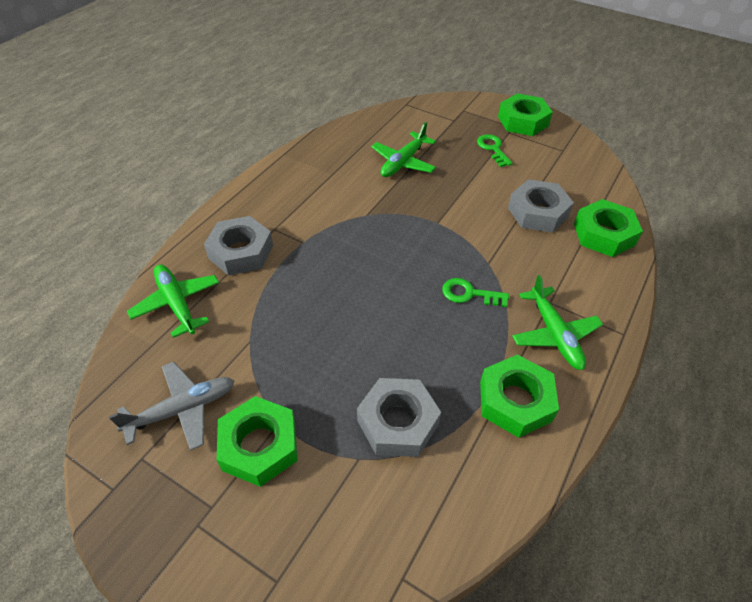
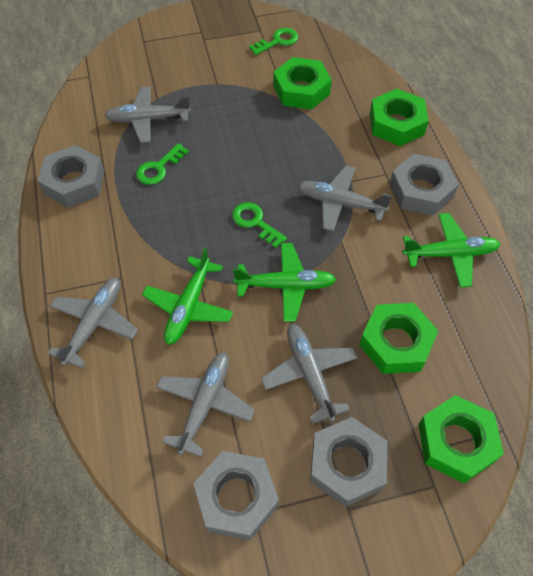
green key: 2 -> 3
grey nut: 3 -> 4
grey plane: 1 -> 5

